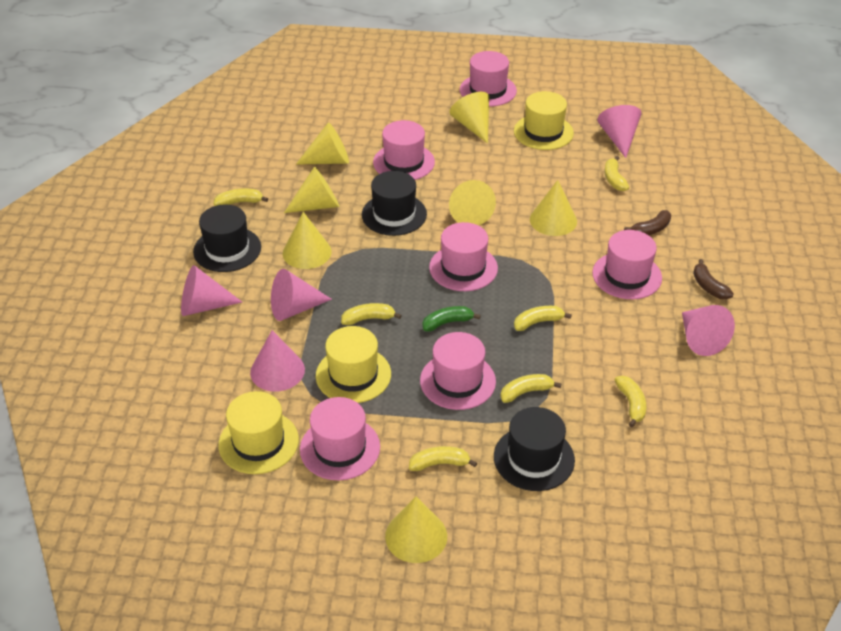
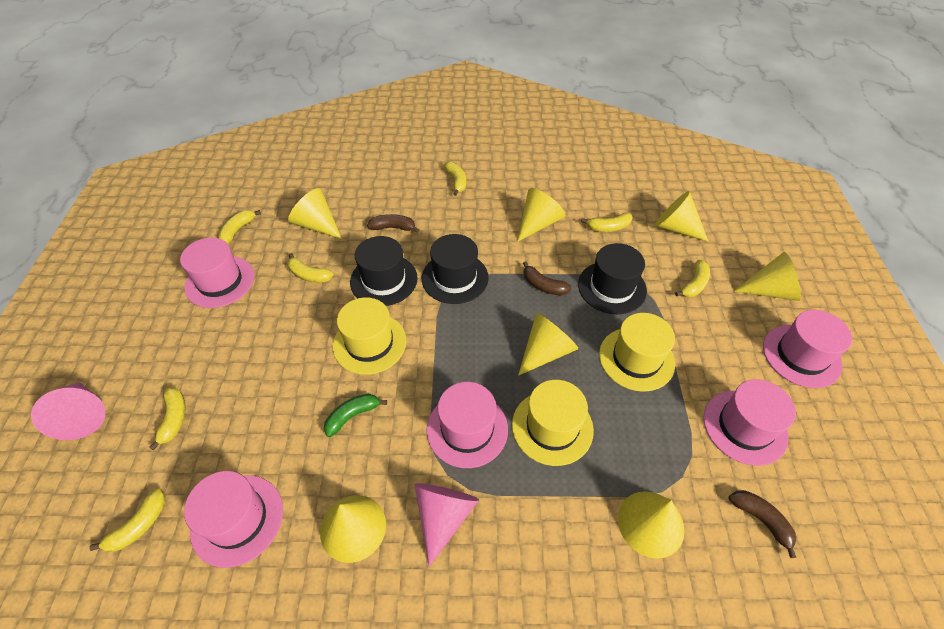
brown banana: 2 -> 3
pink cone: 5 -> 2
pink hat: 6 -> 5

